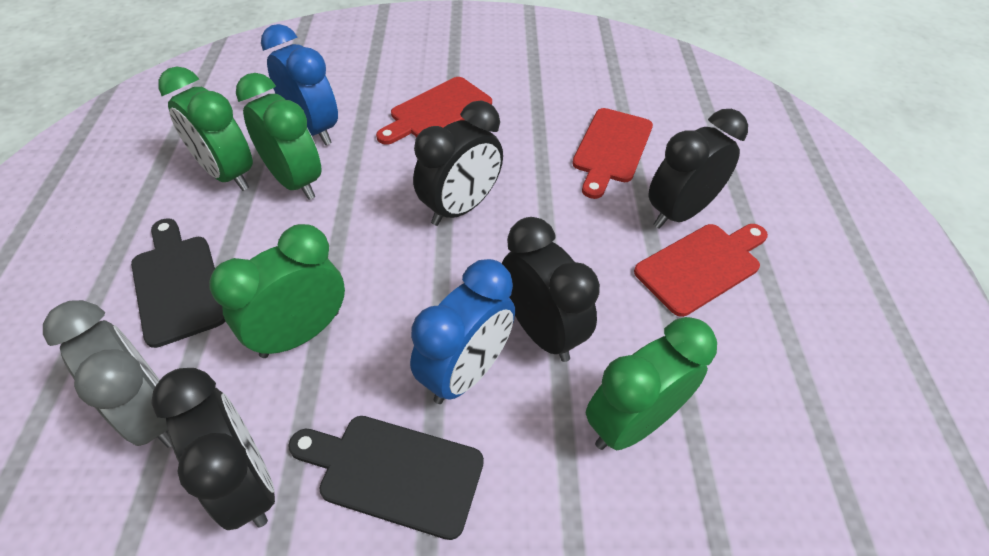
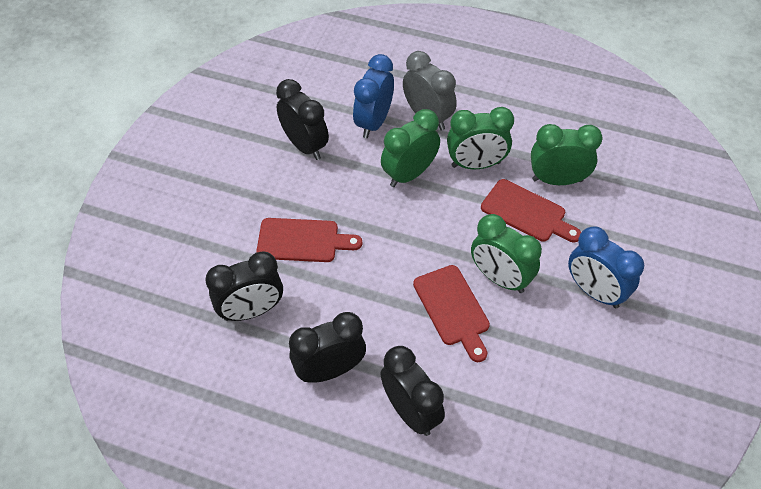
black cutting board: 2 -> 0

